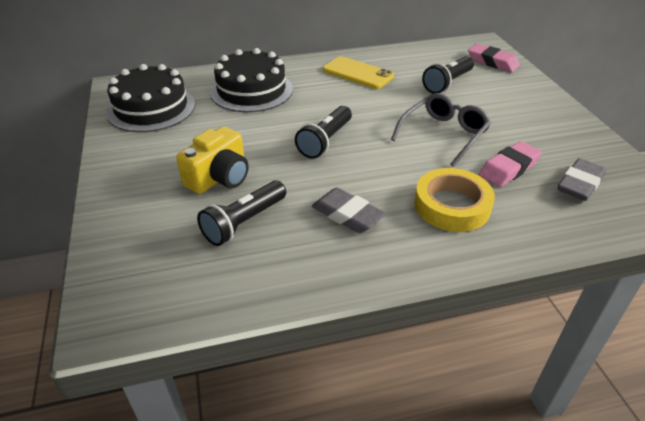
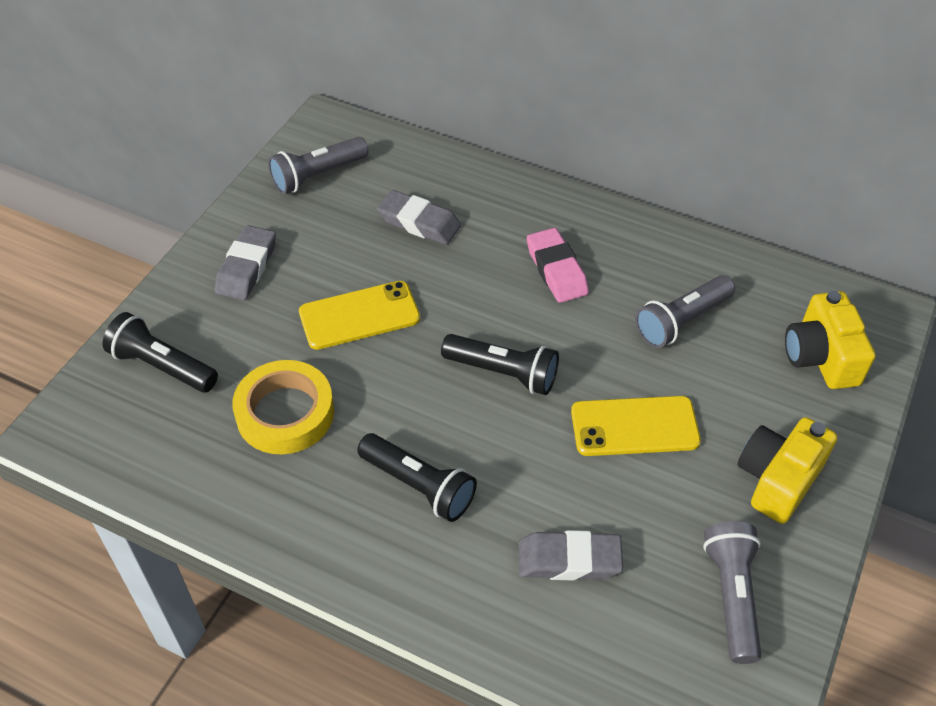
black cake: 2 -> 0
grey eraser: 2 -> 3
grey flashlight: 0 -> 3
grey glasses: 1 -> 0
pink eraser: 2 -> 1
yellow camera: 1 -> 2
yellow phone: 1 -> 2

